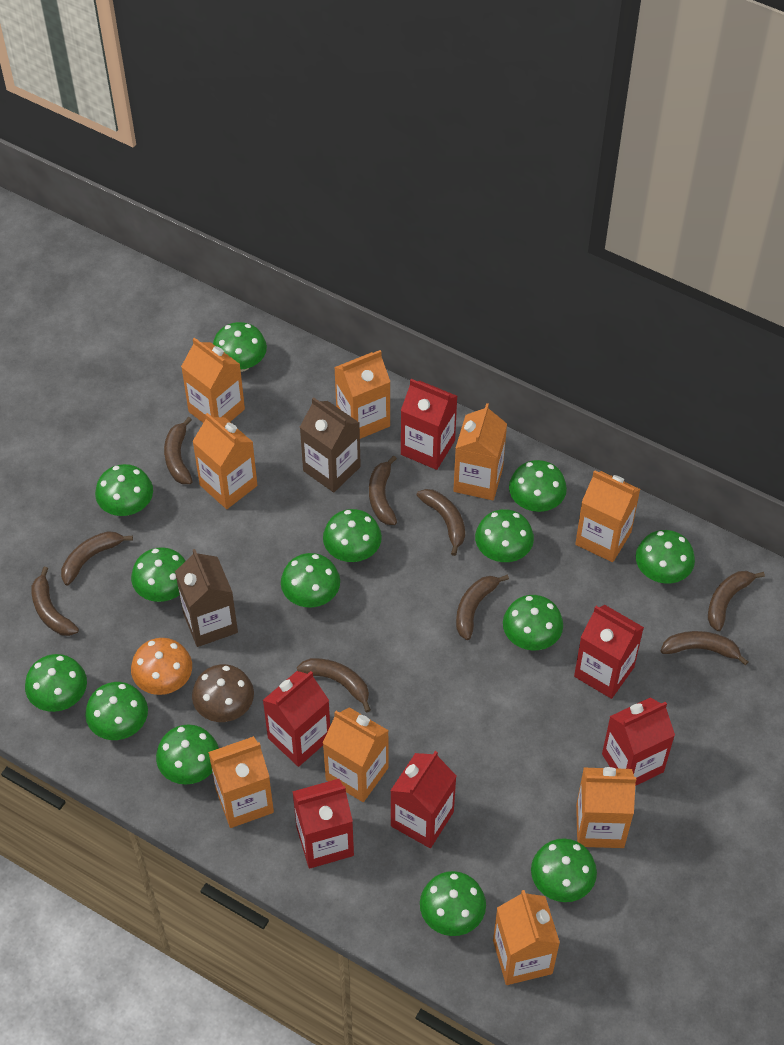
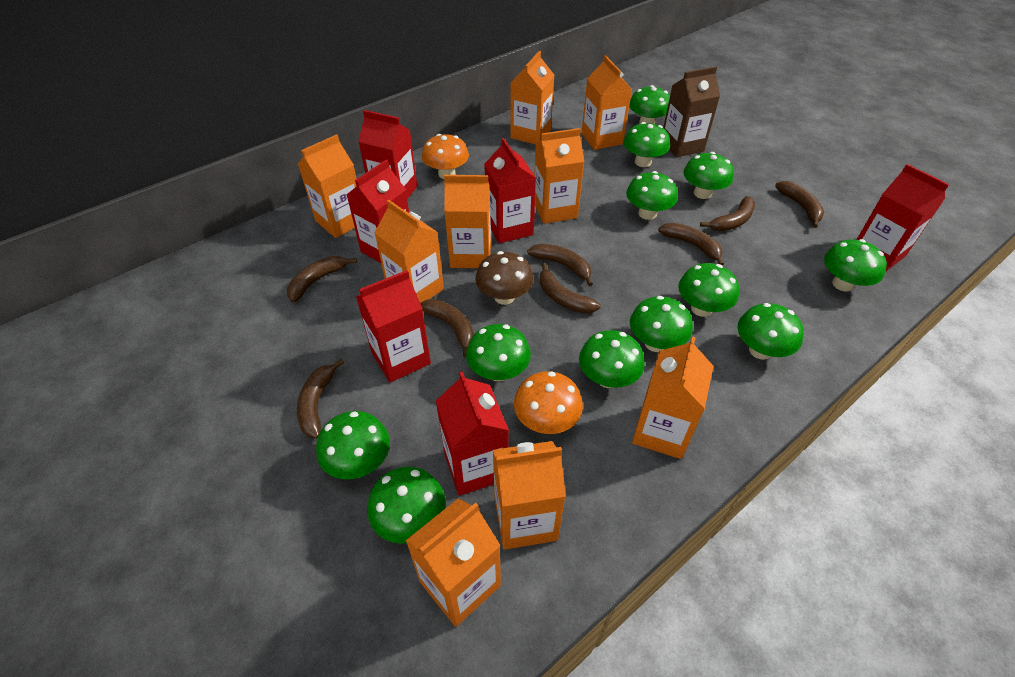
brown banana: 9 -> 8
brown carton: 2 -> 1
green mushroom: 14 -> 12
orange mushroom: 1 -> 2

